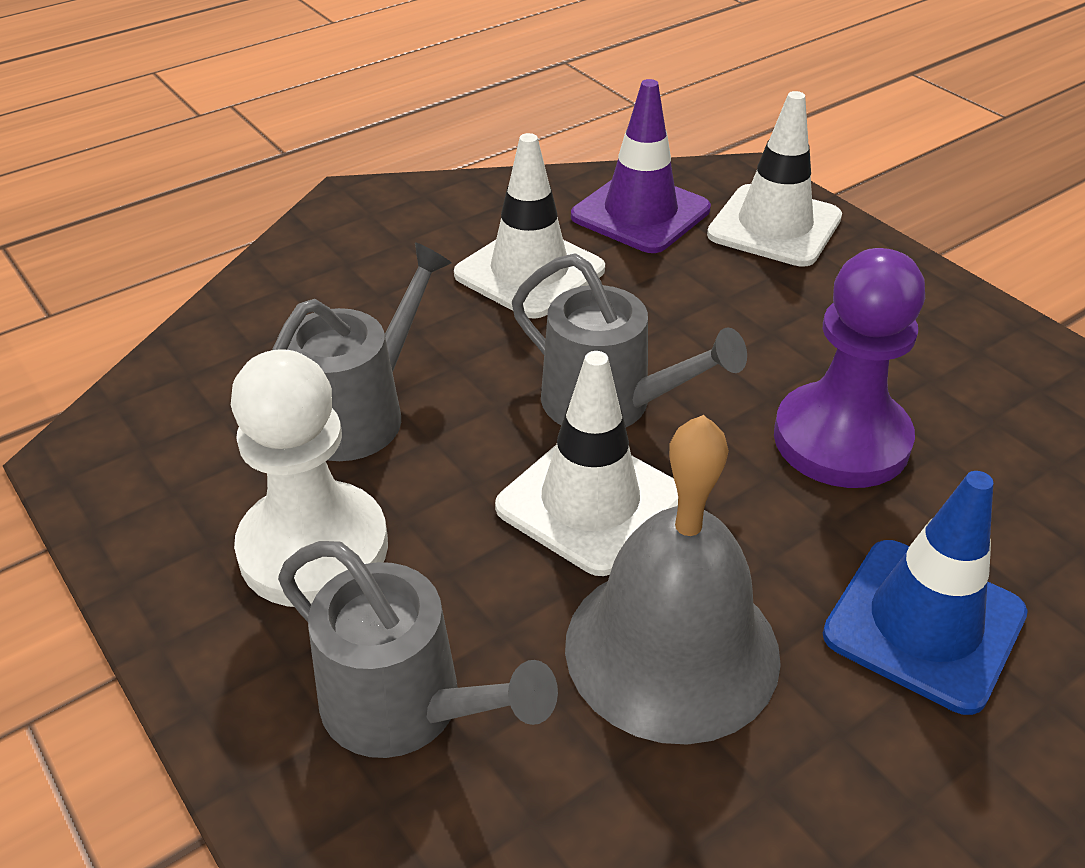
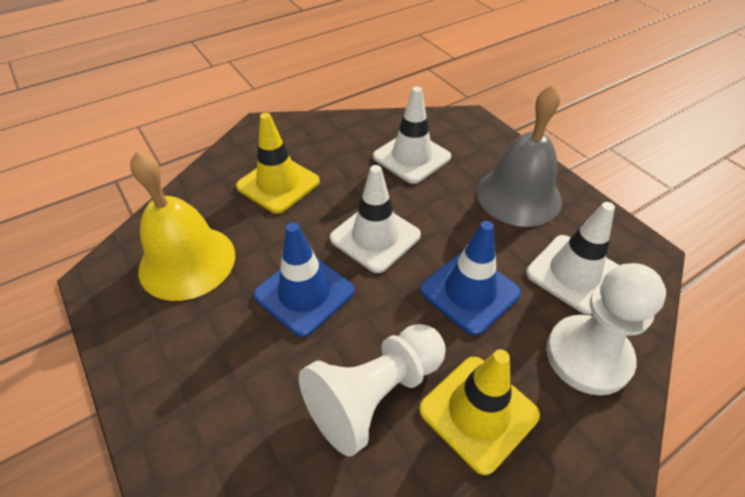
blue traffic cone: 1 -> 2
grey watering can: 3 -> 0
purple pawn: 1 -> 0
purple traffic cone: 1 -> 0
white pawn: 1 -> 2
yellow bell: 0 -> 1
yellow traffic cone: 0 -> 2

